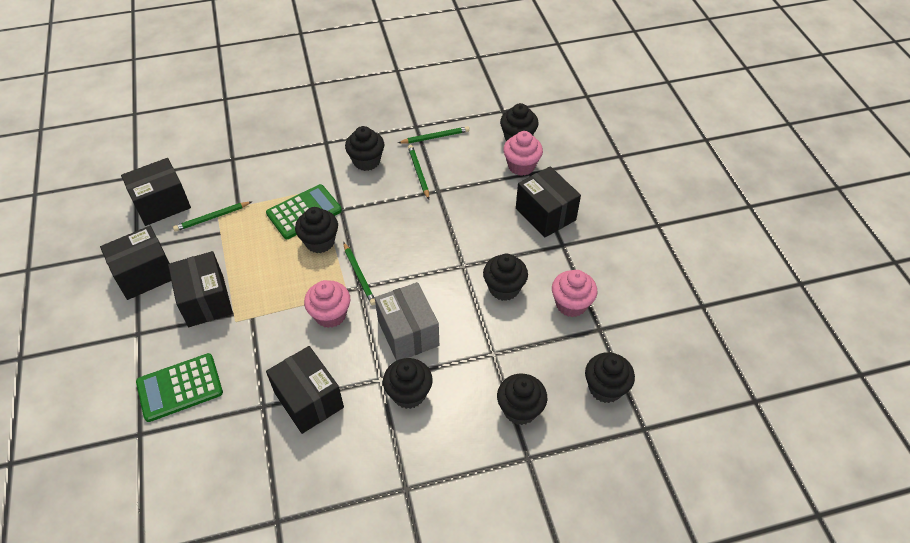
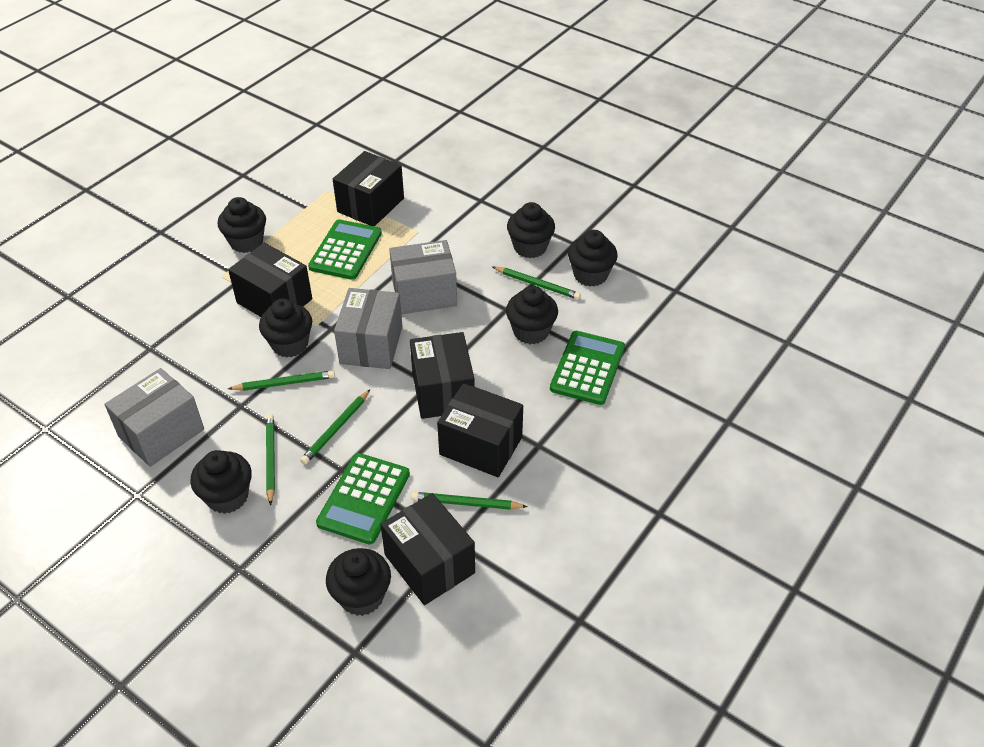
green calculator: 2 -> 3
green pencil: 4 -> 5
grey box: 1 -> 3
pink cupcake: 3 -> 0

